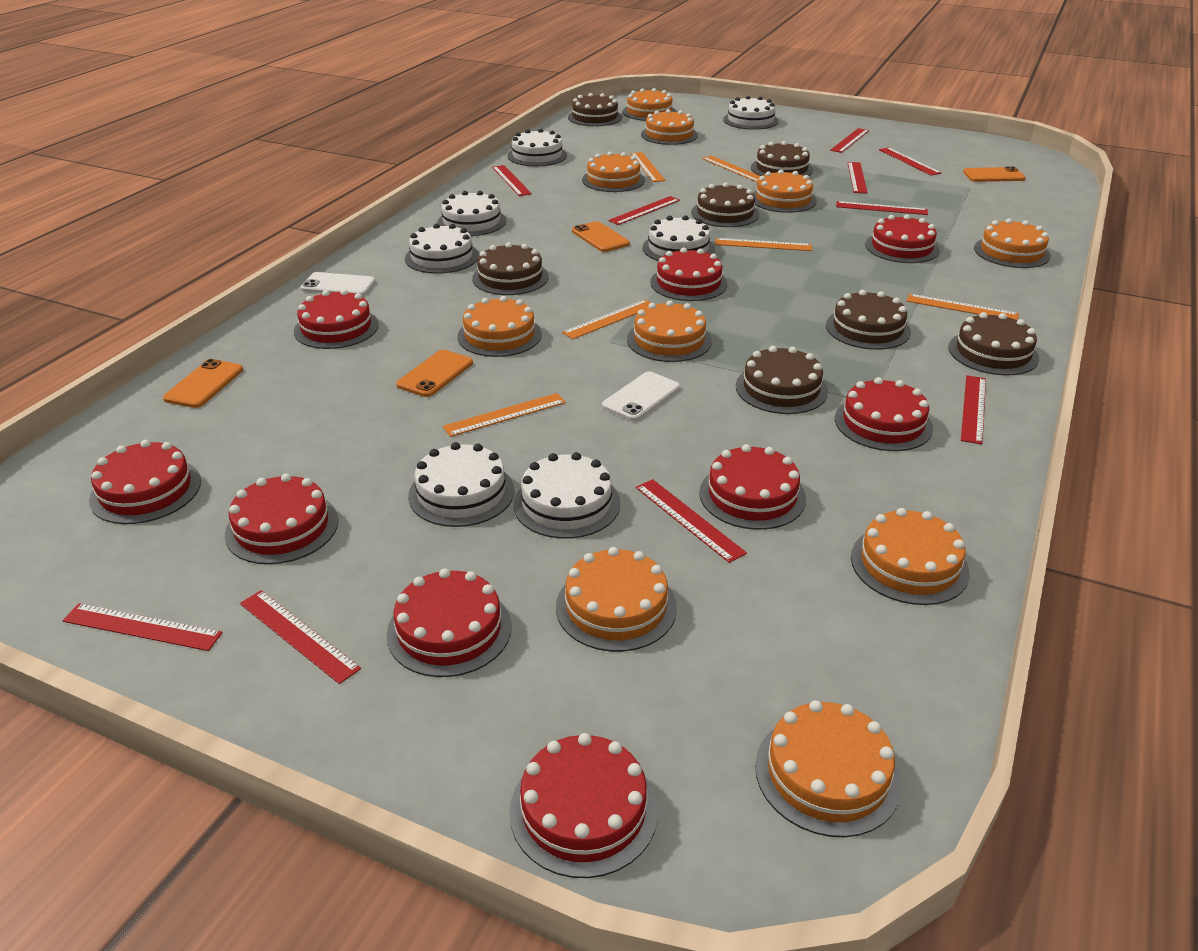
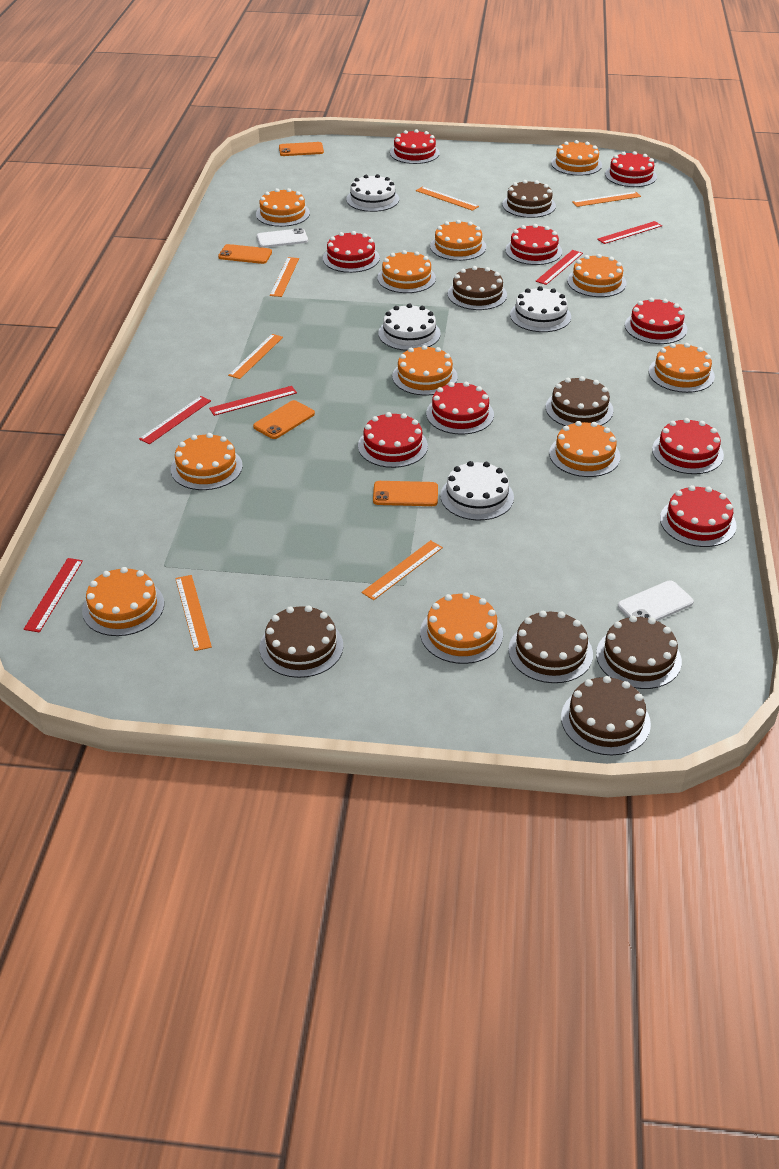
orange cake: 10 -> 11
red ruler: 10 -> 5
white cake: 7 -> 4

